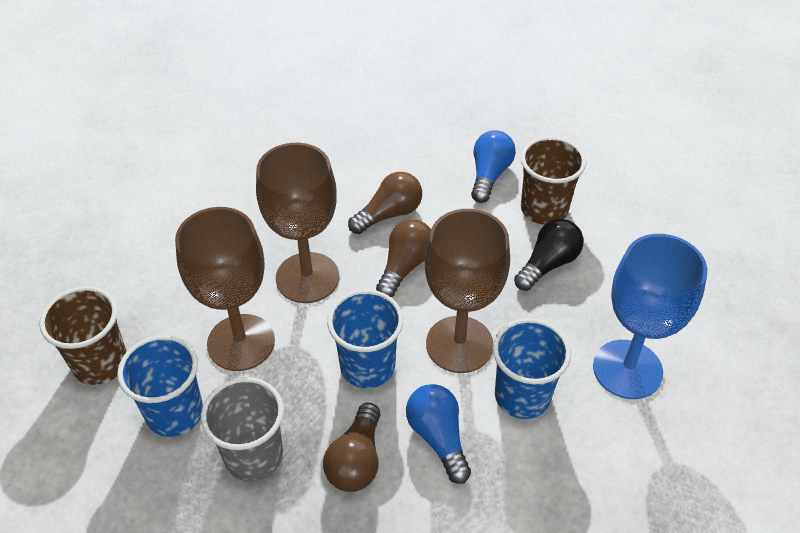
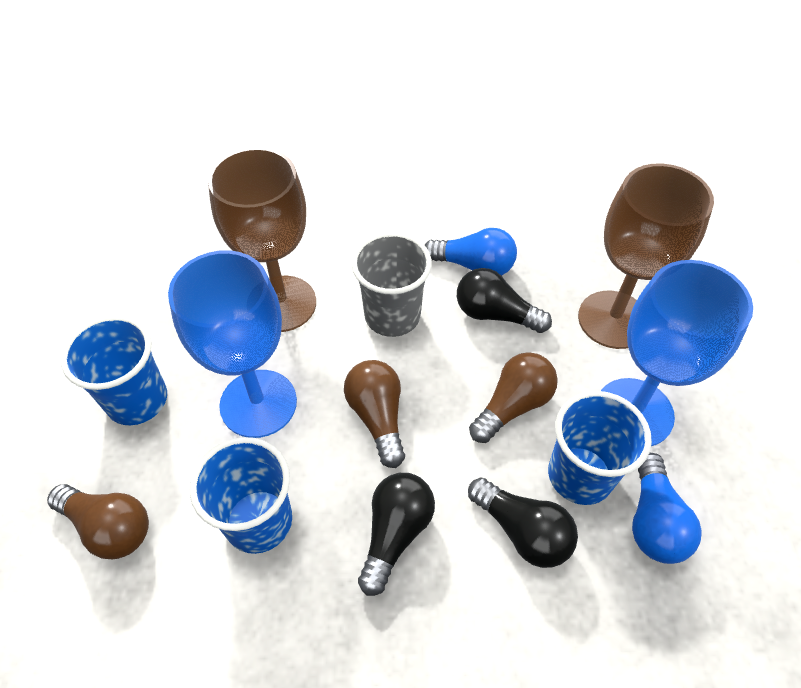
black light bulb: 1 -> 3
blue goblet: 1 -> 2
brown cup: 2 -> 0
brown goblet: 3 -> 2

